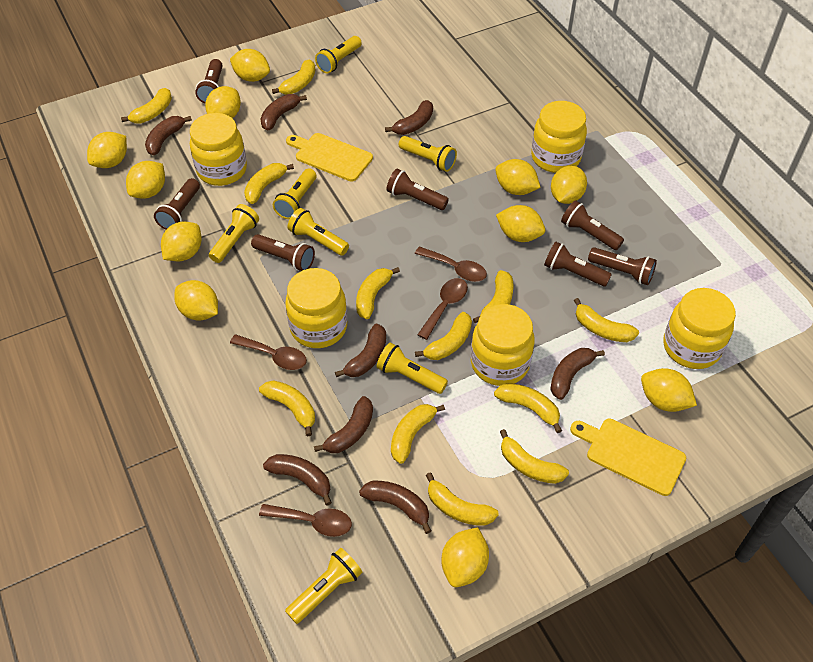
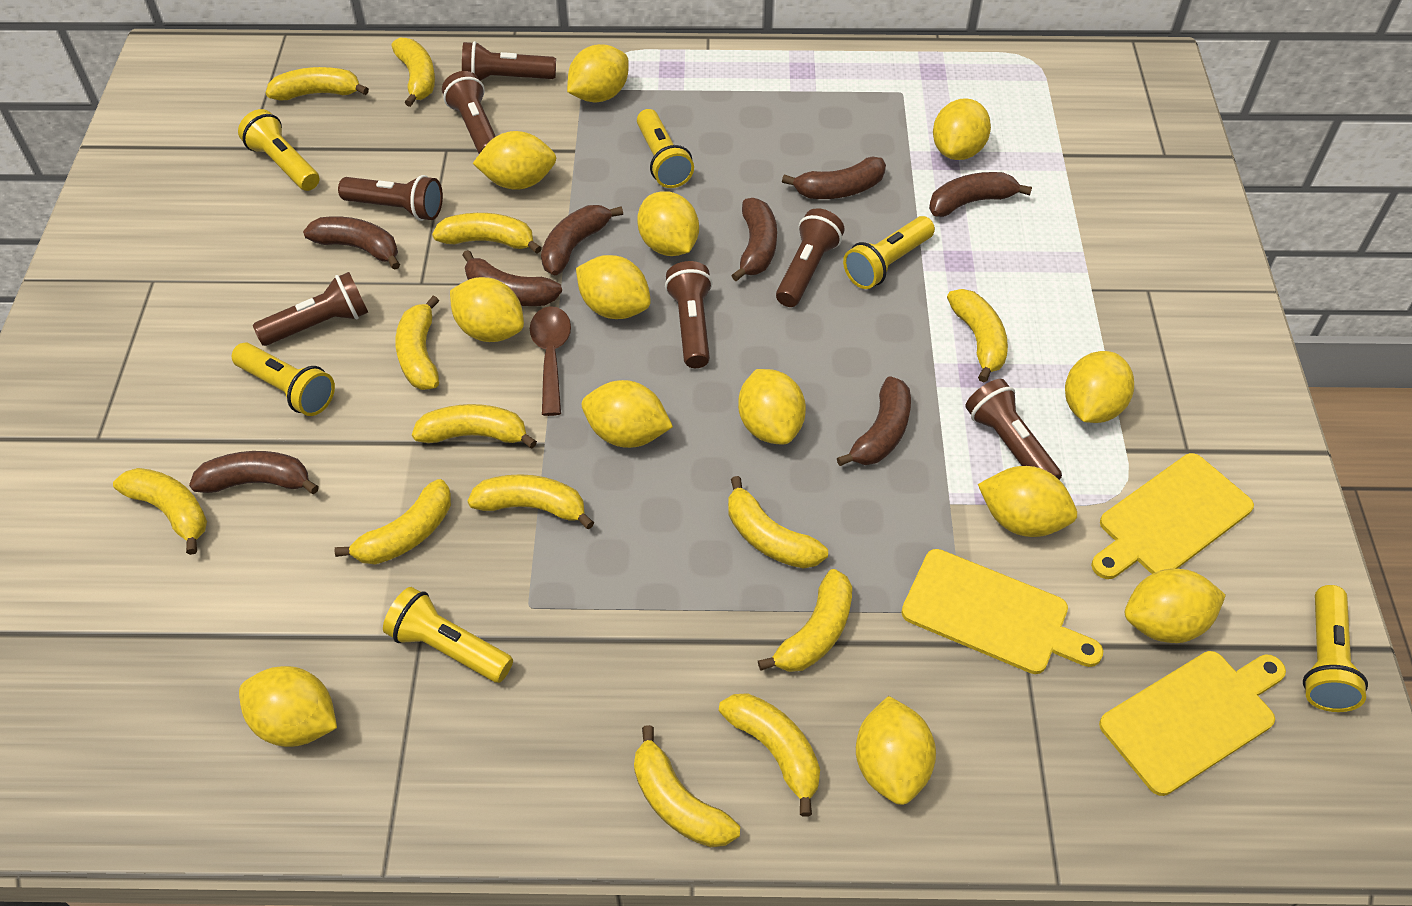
brown spoon: 4 -> 1
yellow banana: 12 -> 13
yellow cutting board: 2 -> 3
yellow flashlight: 7 -> 6
yellow jar: 5 -> 0
yellow lemon: 11 -> 13

